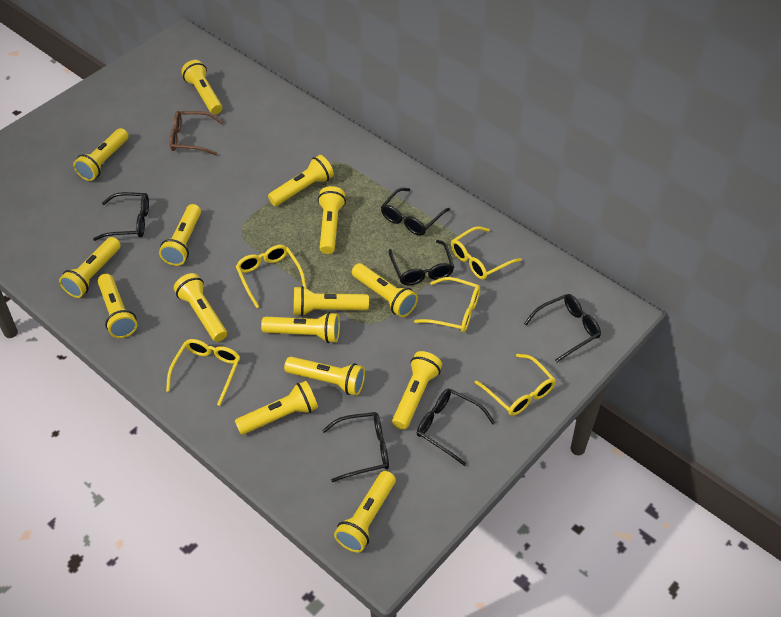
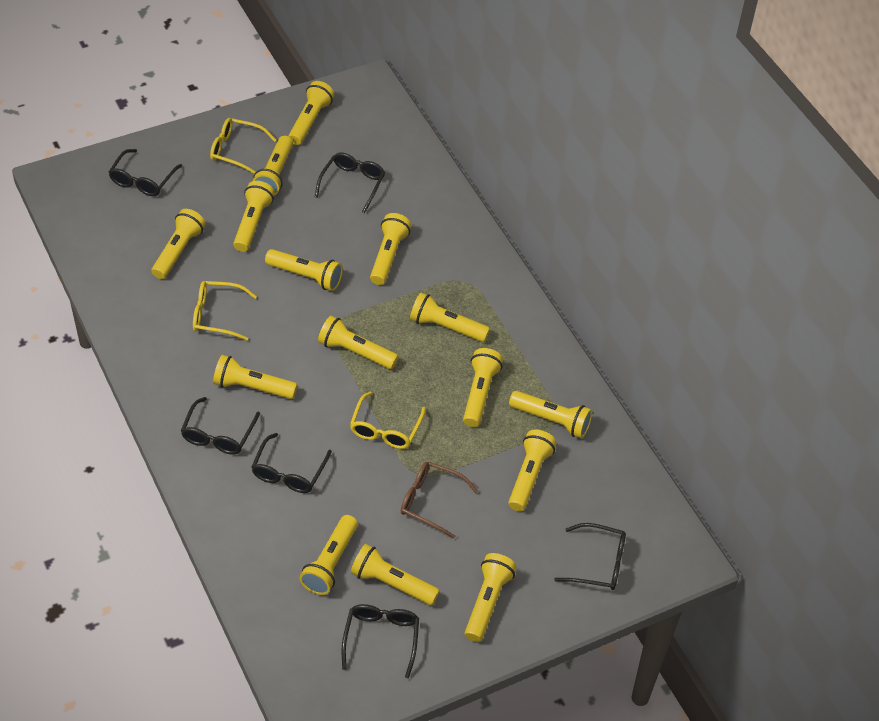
yellow glasses: 5 -> 3

